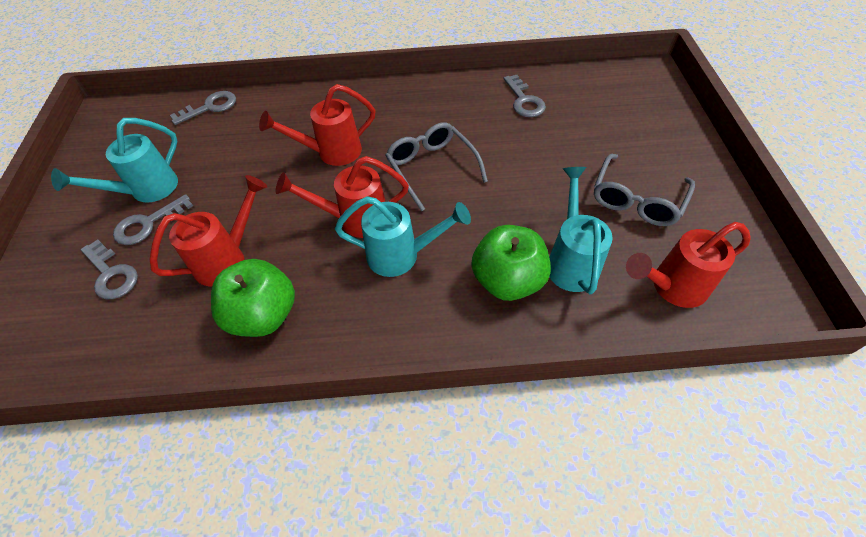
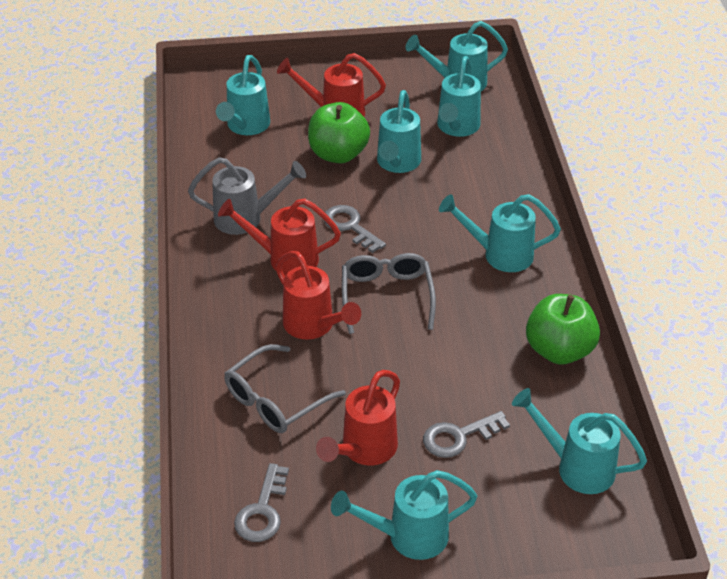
grey key: 4 -> 3
grey watering can: 0 -> 1
turquoise watering can: 3 -> 7

